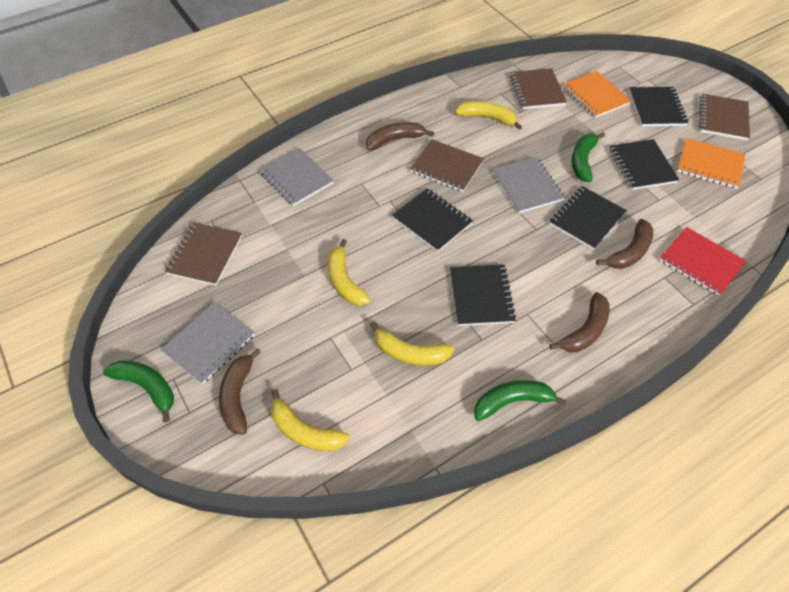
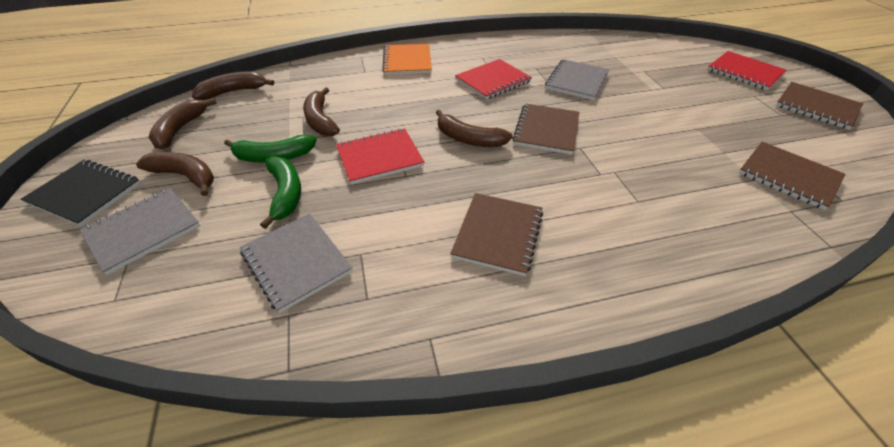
black notebook: 5 -> 1
brown banana: 4 -> 5
green banana: 3 -> 2
orange notebook: 2 -> 1
red notebook: 1 -> 3
yellow banana: 4 -> 0

